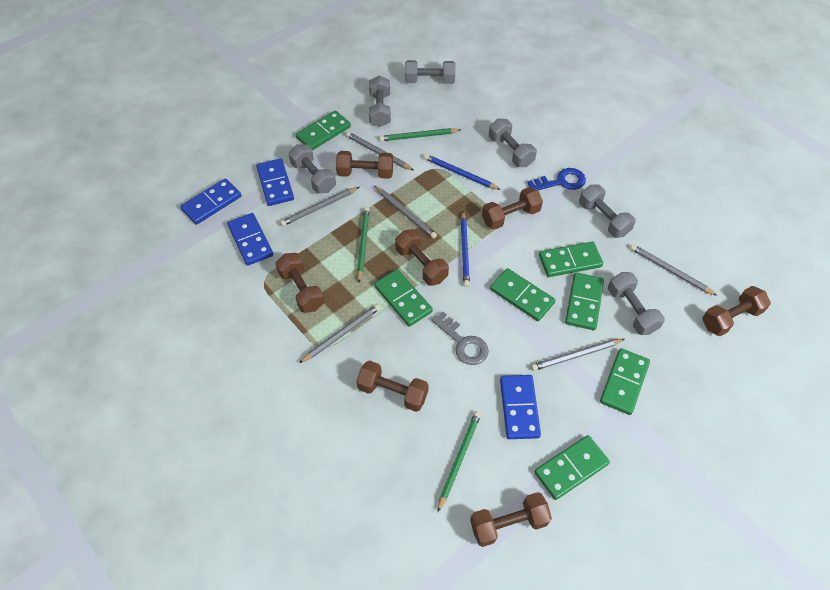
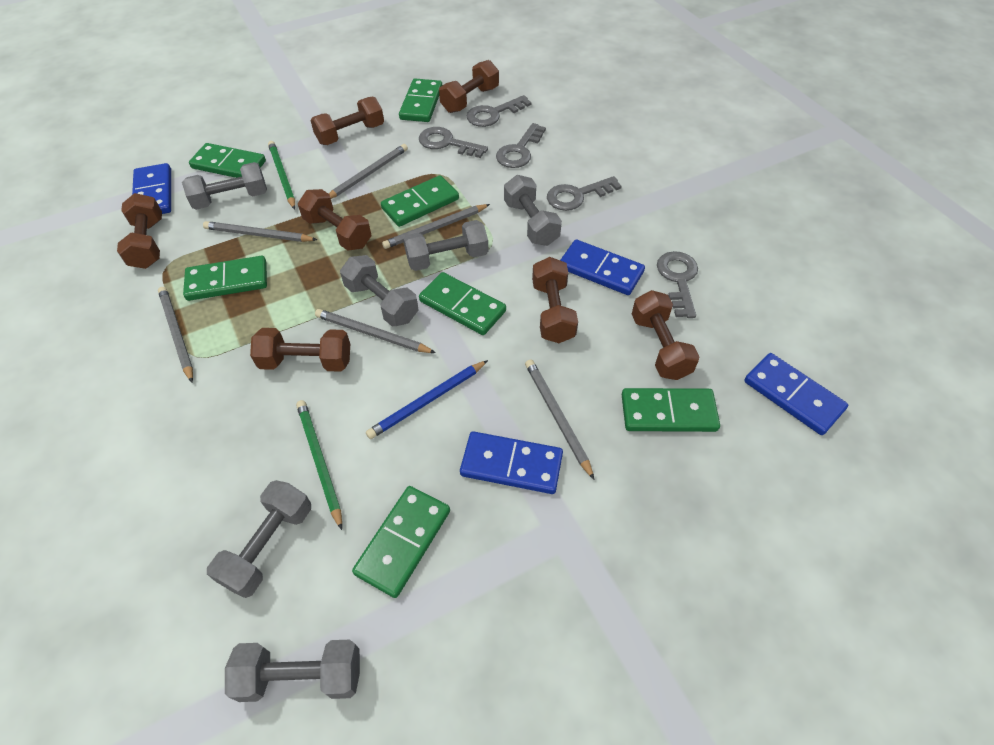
blue key: 1 -> 0
blue pencil: 2 -> 1
green pencil: 3 -> 2
grey key: 1 -> 5

